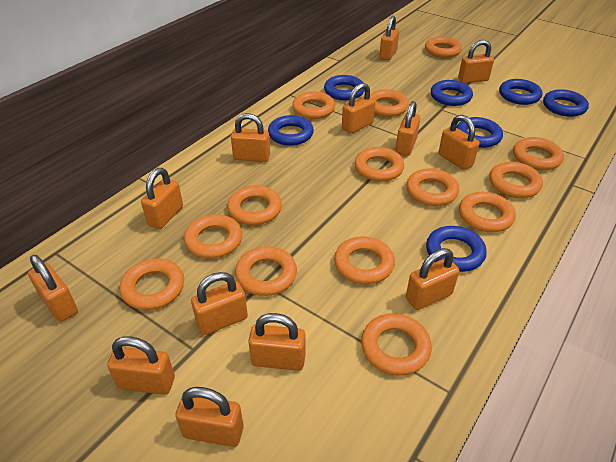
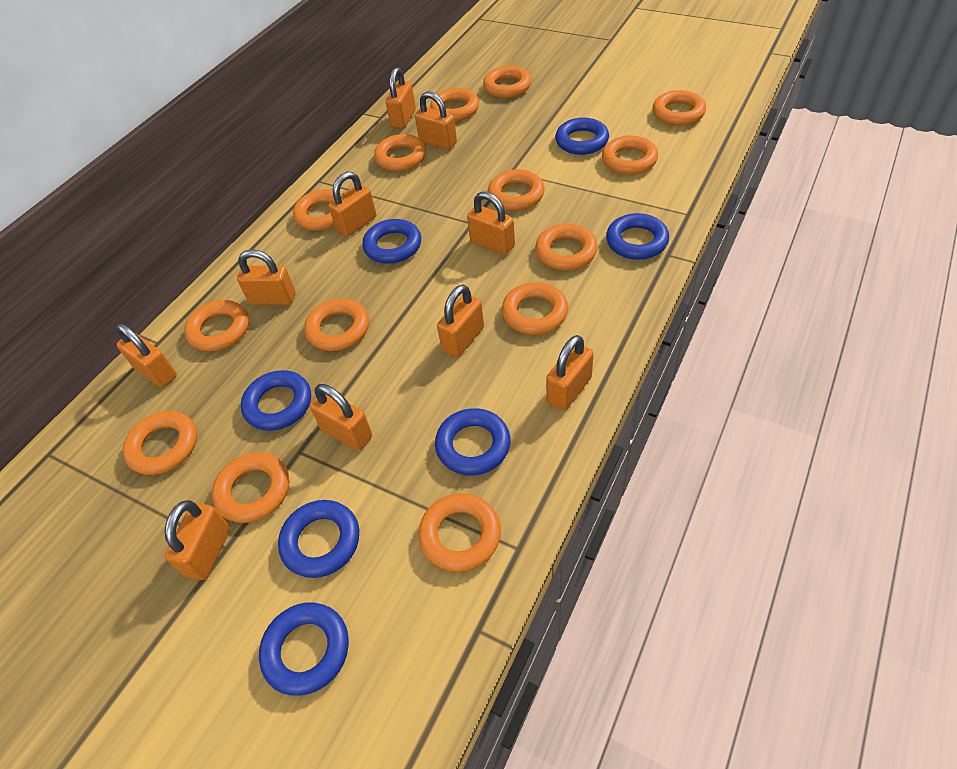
orange padlock: 13 -> 10

